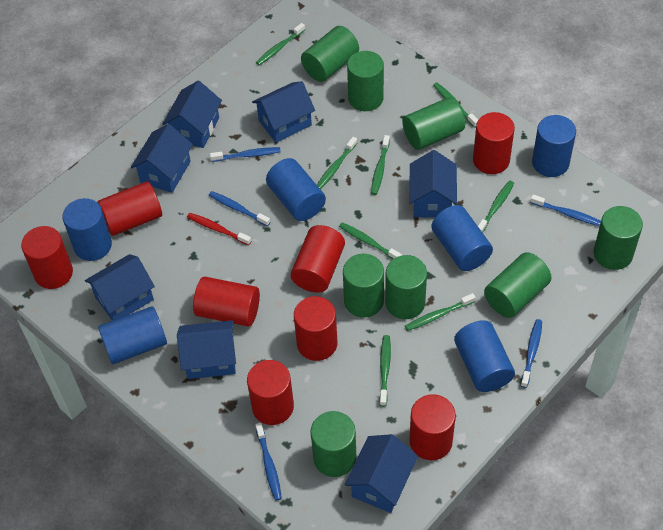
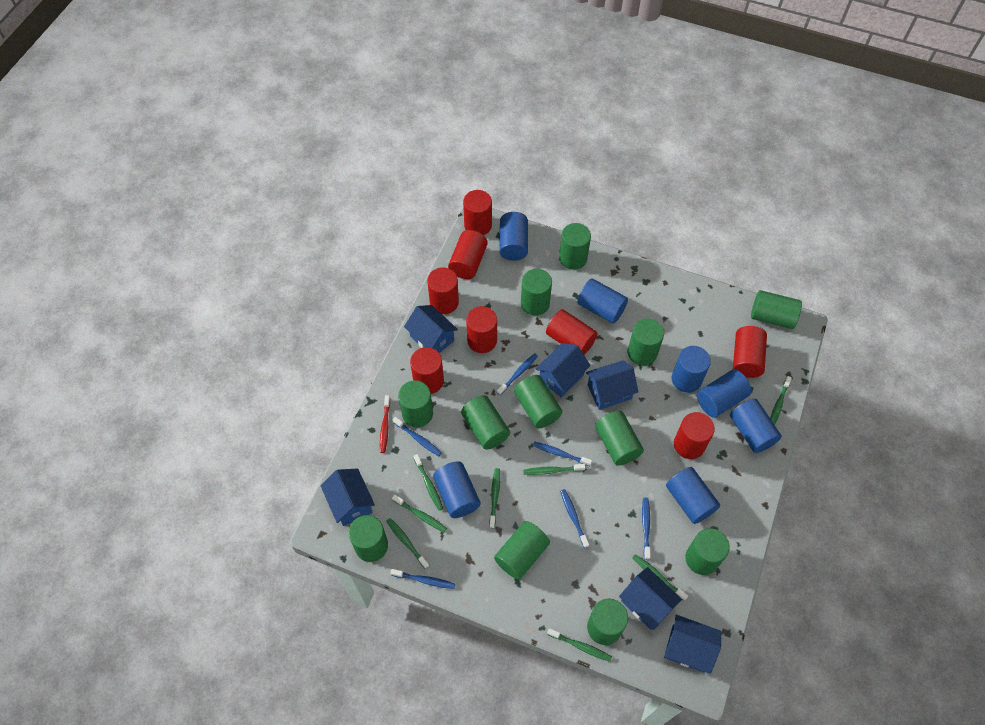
blue cylinder: 6 -> 7
blue house: 7 -> 6
blue toothbrush: 5 -> 6
green cylinder: 8 -> 12

